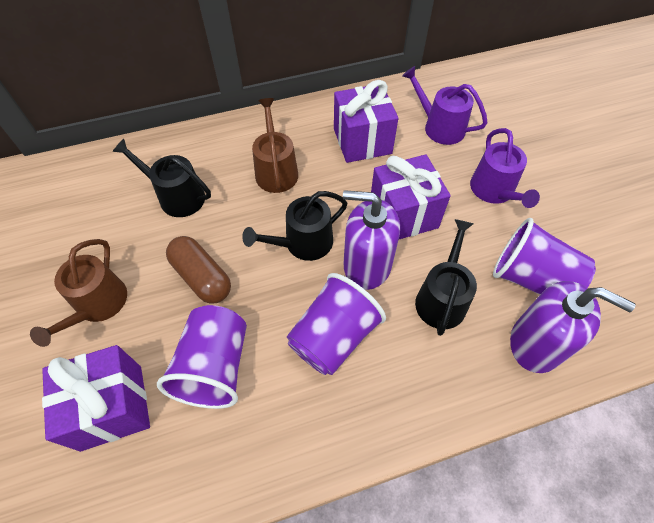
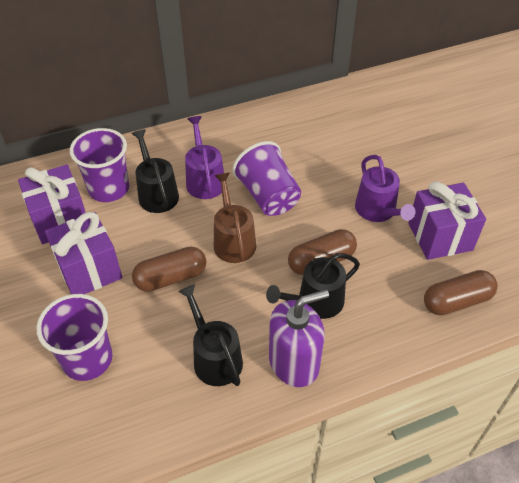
brown capsule: 1 -> 3
brown watering can: 2 -> 1
purple soap dispenser: 2 -> 1

